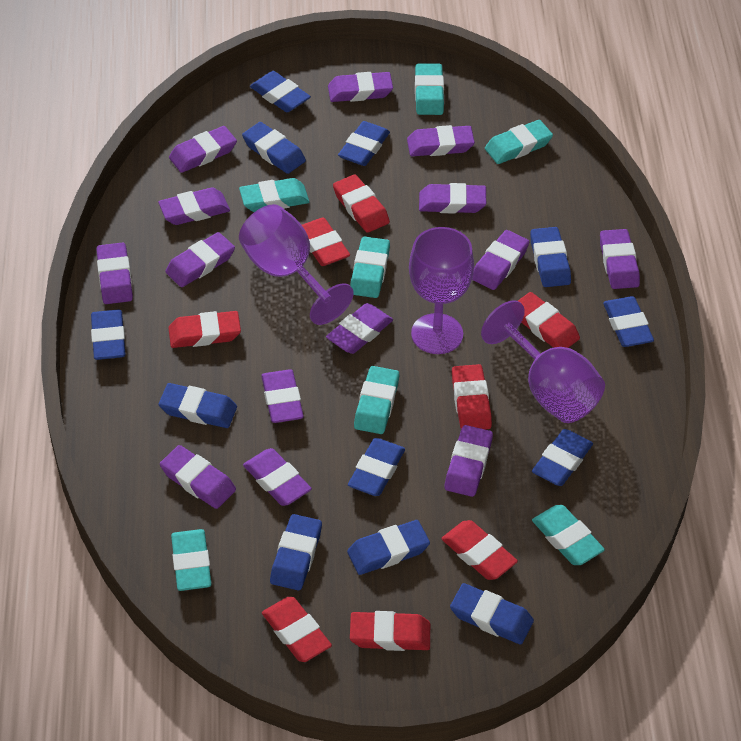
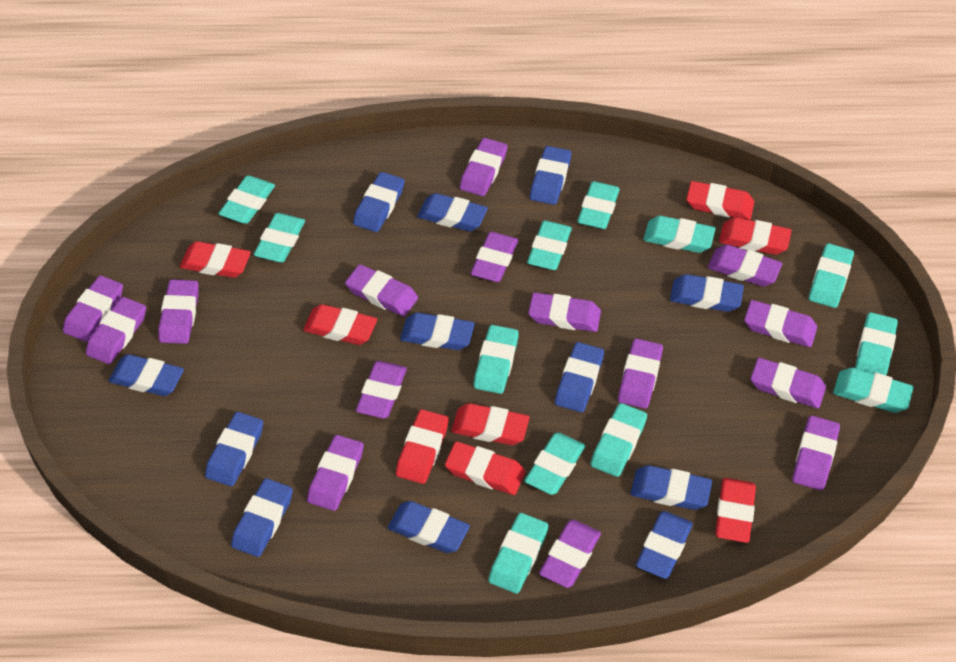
purple eraser: 14 -> 15
purple goblet: 3 -> 0
turquoise eraser: 7 -> 12

